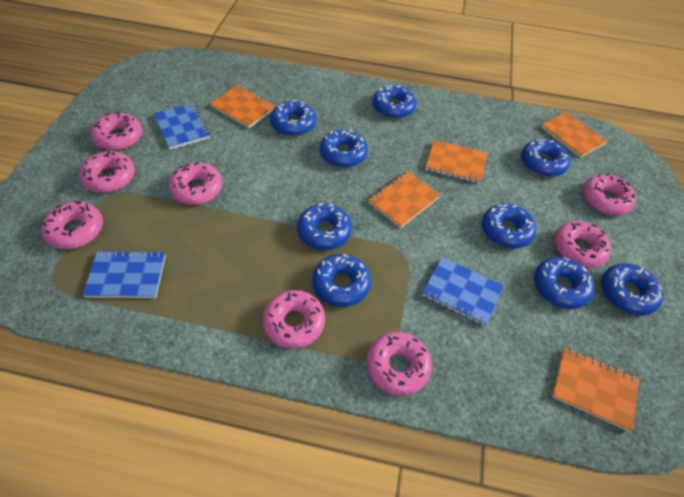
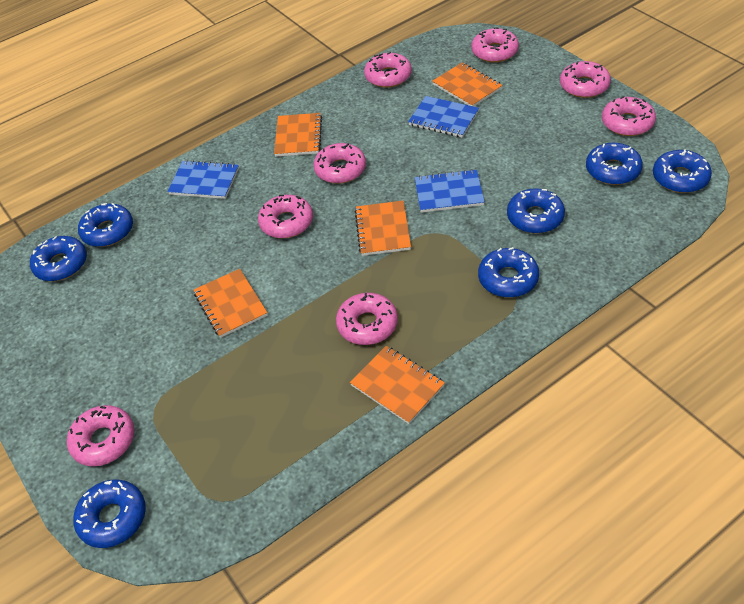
blue donut: 9 -> 7

